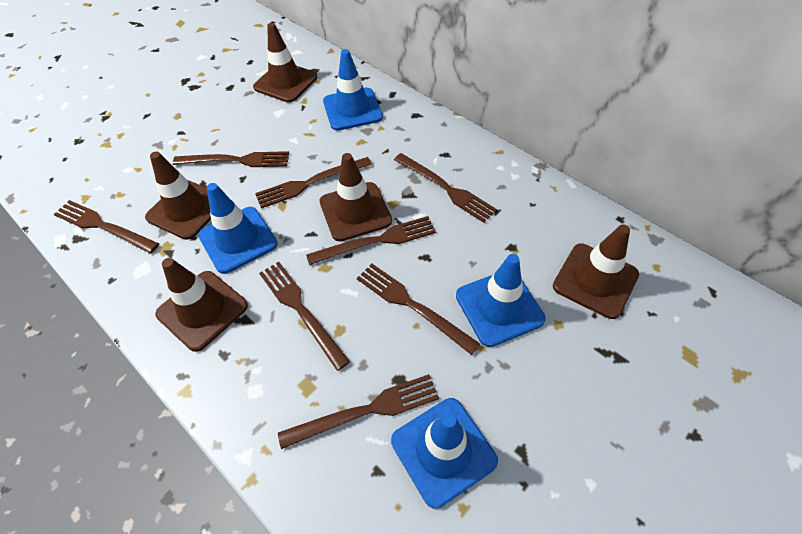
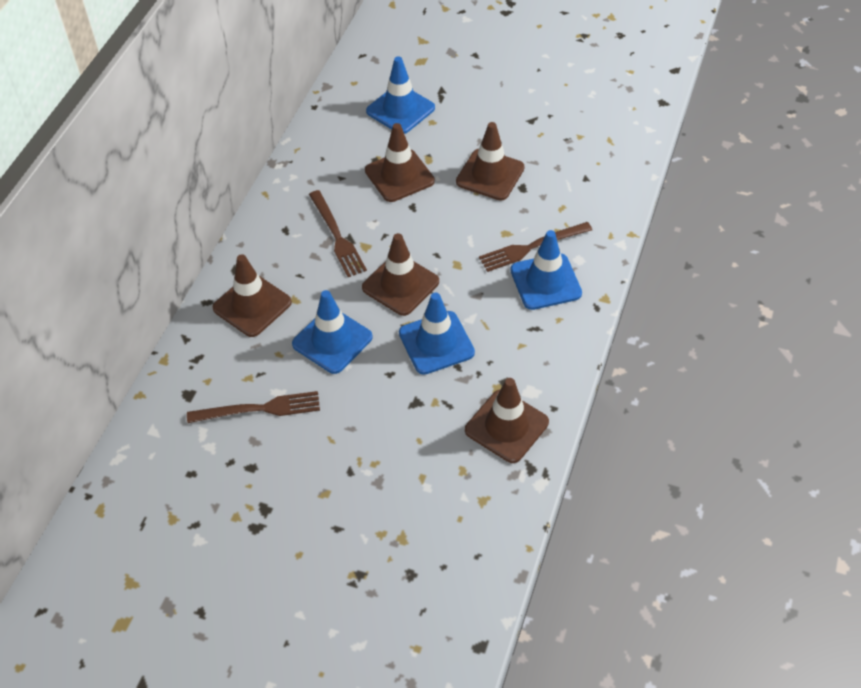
brown fork: 8 -> 3

